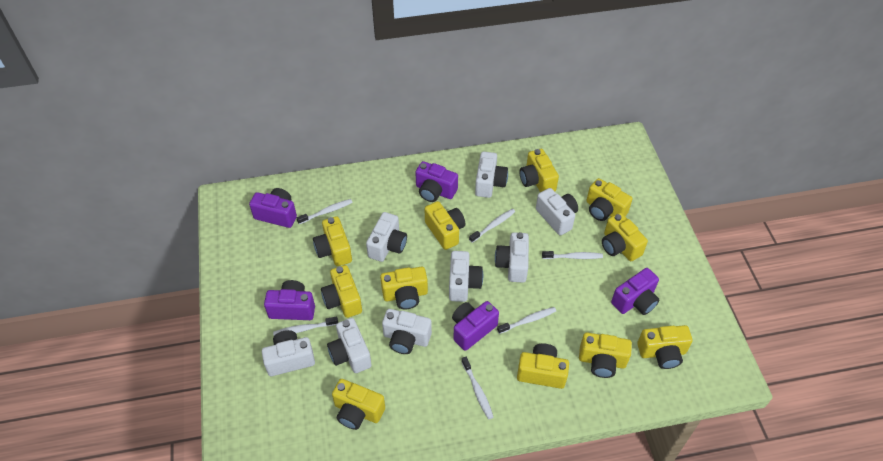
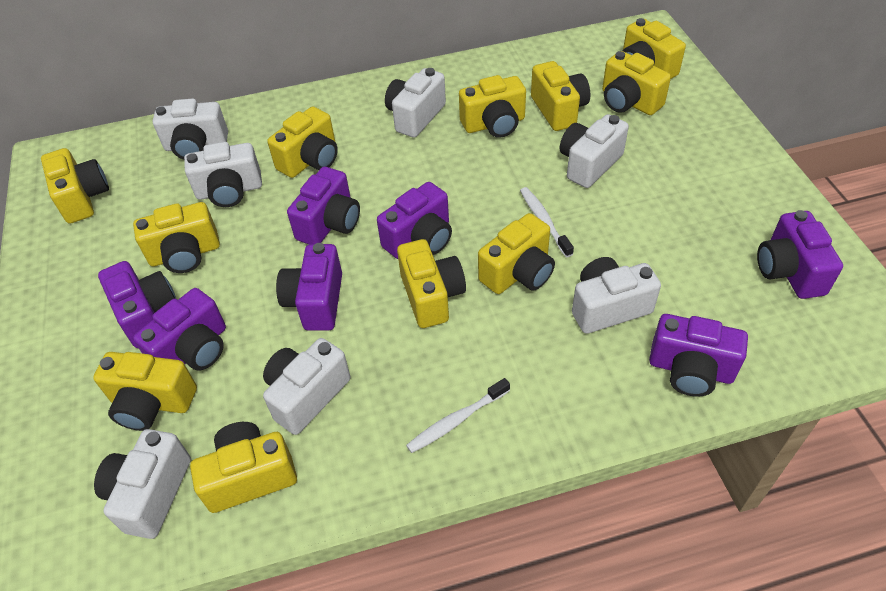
purple camera: 5 -> 7
white camera: 8 -> 7
white toothbrush: 6 -> 2

